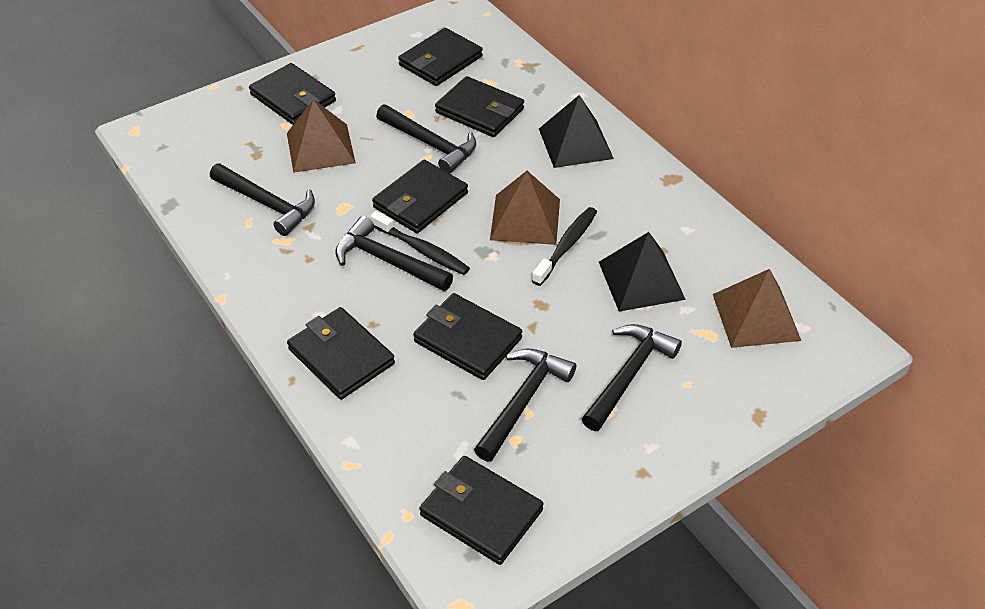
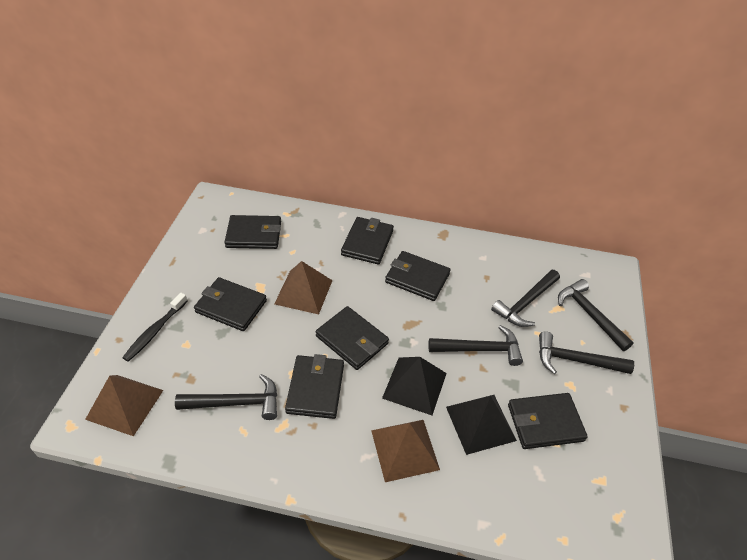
black toothbrush: 2 -> 1

